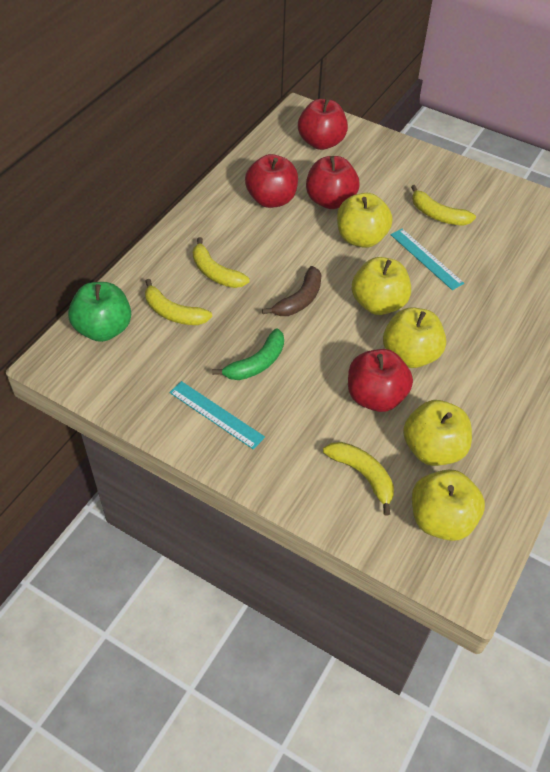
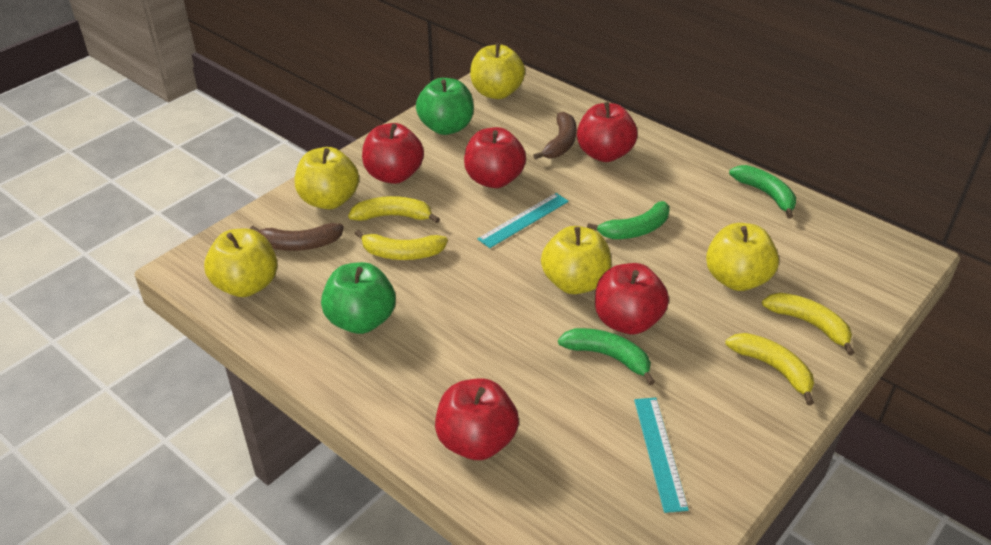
brown banana: 1 -> 2
green apple: 1 -> 2
green banana: 1 -> 3
red apple: 4 -> 5

